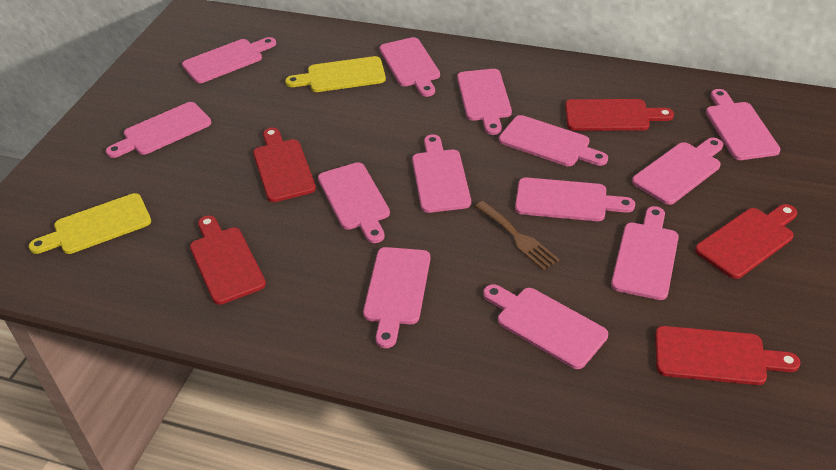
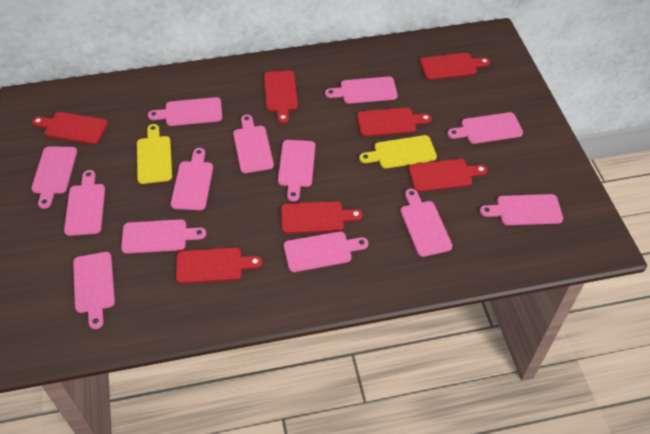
brown fork: 1 -> 0
red cutting board: 5 -> 7

